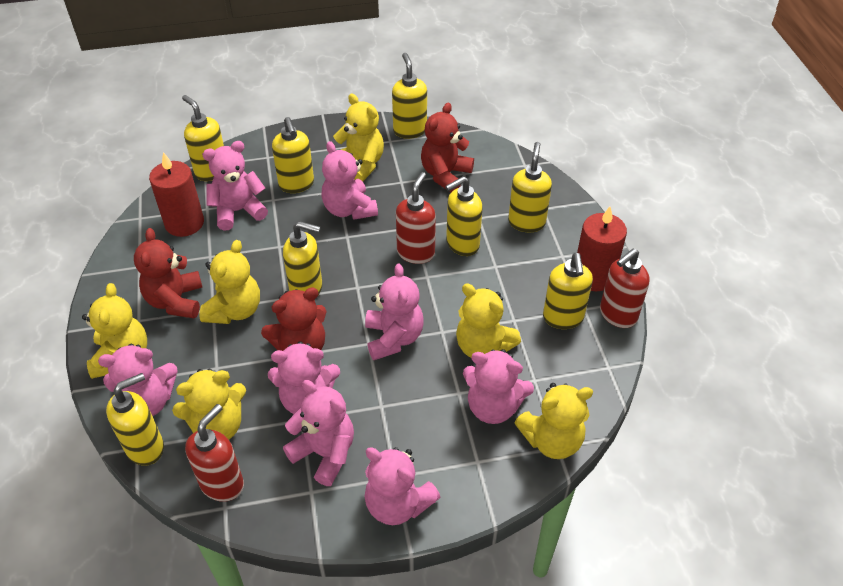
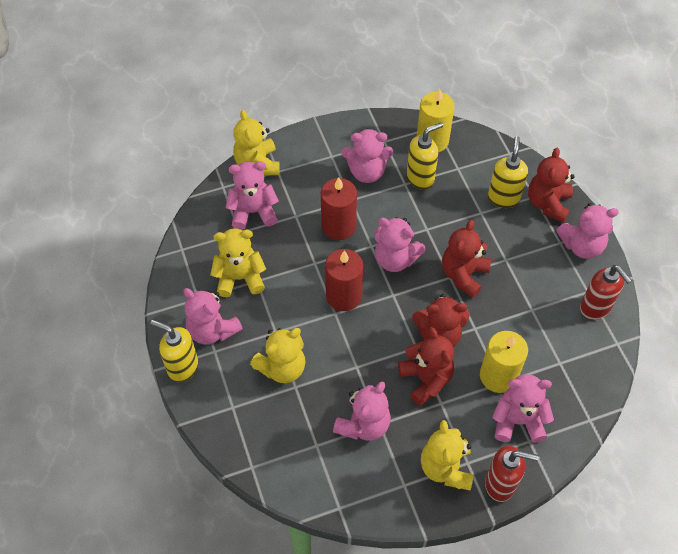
pink teddy bear: 8 -> 7
red soap dispenser: 3 -> 2
red teddy bear: 3 -> 4
yellow candle: 0 -> 2
yellow soap dispenser: 8 -> 3
yellow teddy bear: 6 -> 4

